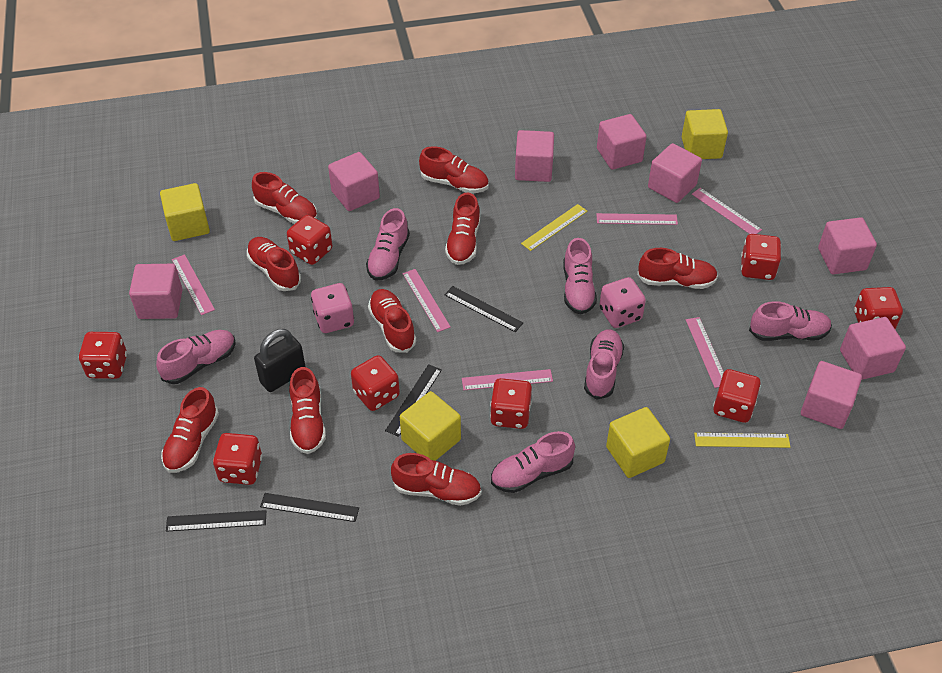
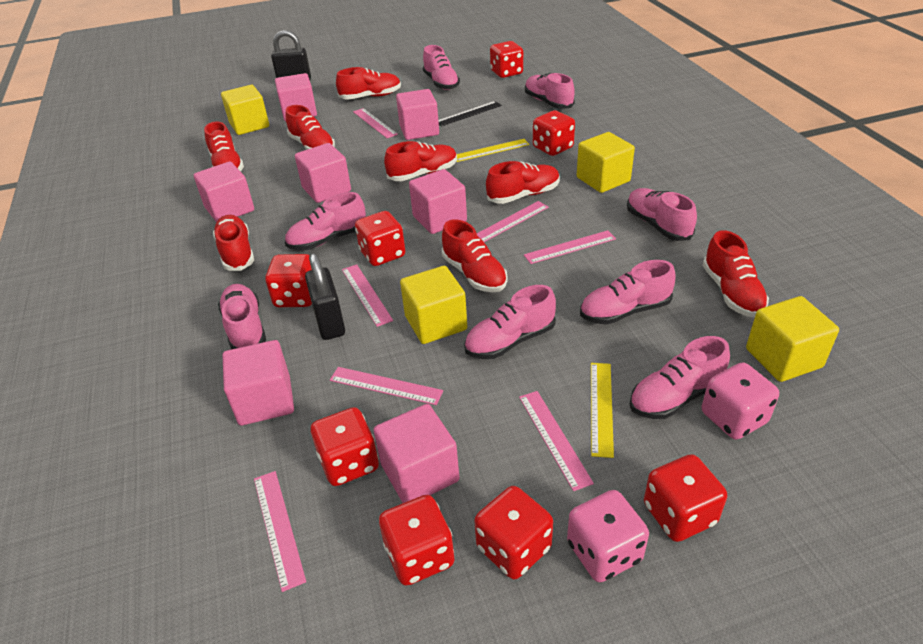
black padlock: 1 -> 2
black ruler: 4 -> 1
pink cube: 8 -> 7
pink ruler: 6 -> 7
pink shoe: 6 -> 8
red shoe: 9 -> 8

